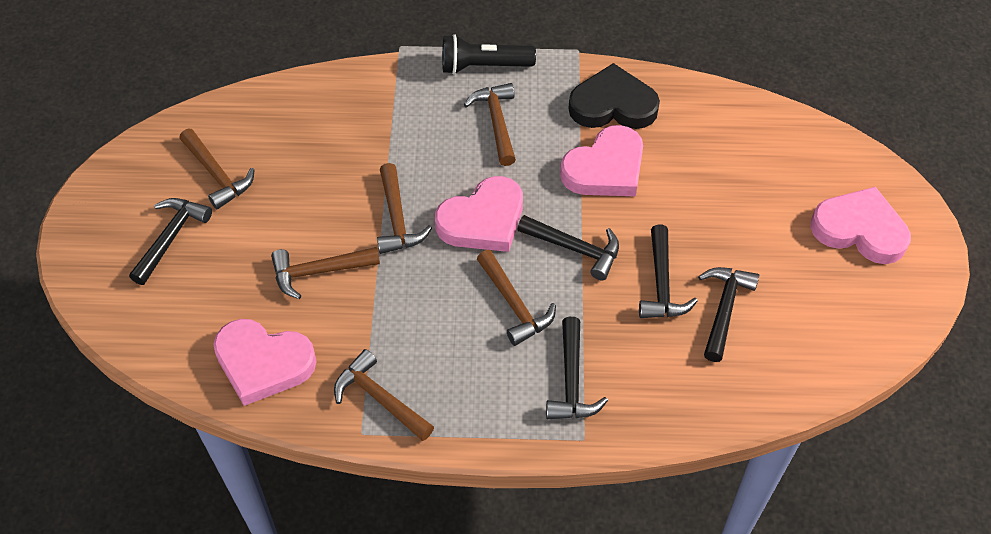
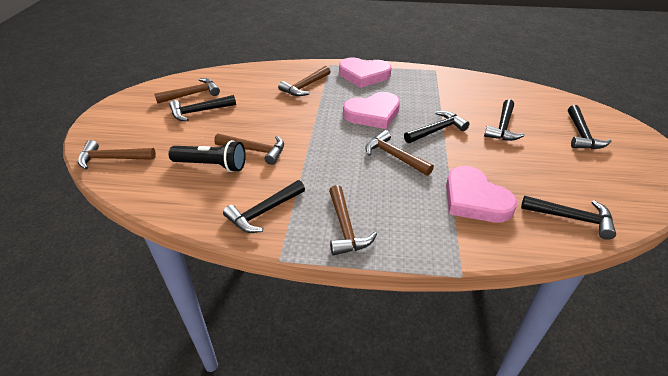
black hammer: 5 -> 6
black heart: 1 -> 0
pink heart: 4 -> 3

